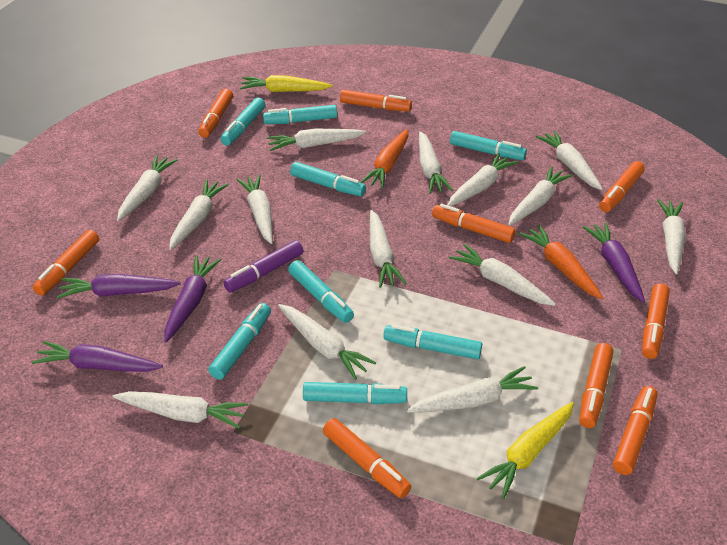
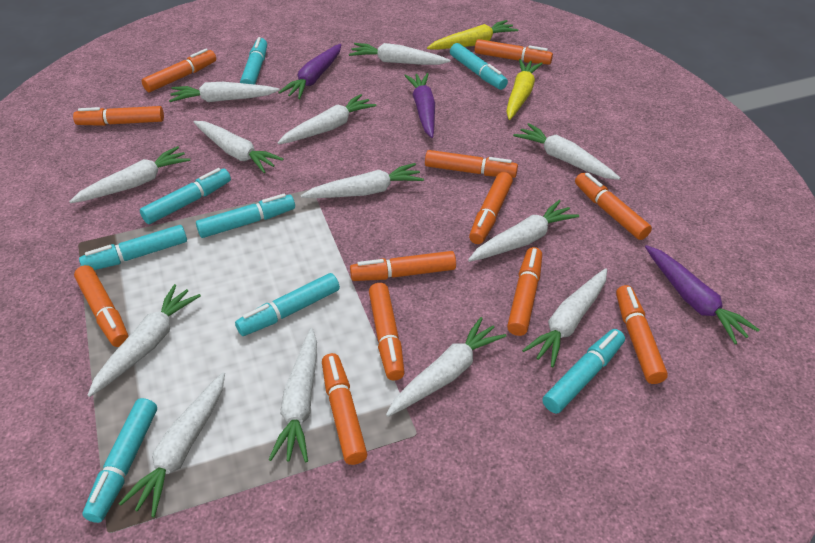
orange carrot: 2 -> 0
orange marker: 9 -> 12
purple carrot: 4 -> 3
purple marker: 1 -> 0
white carrot: 14 -> 13

